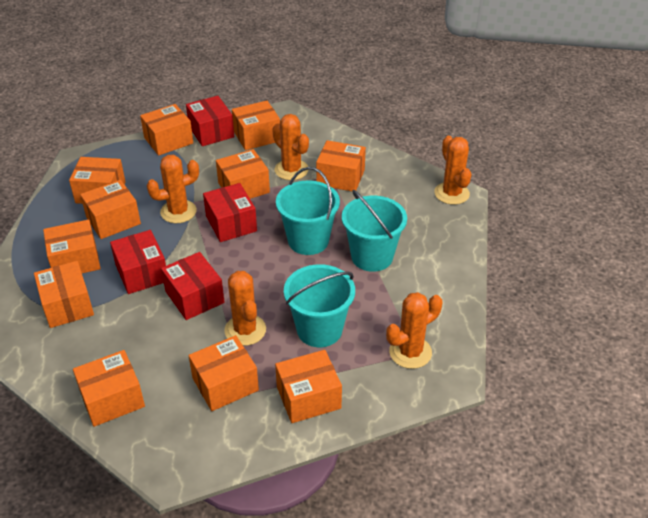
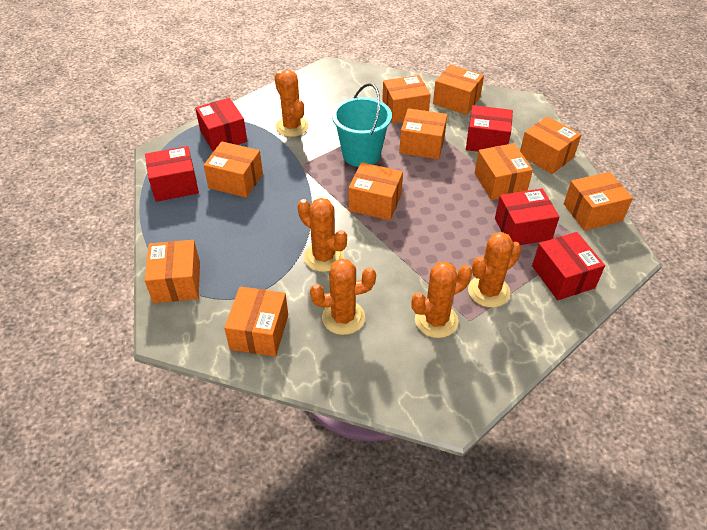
orange box: 11 -> 10
red box: 4 -> 5
turquoise bucket: 3 -> 1

